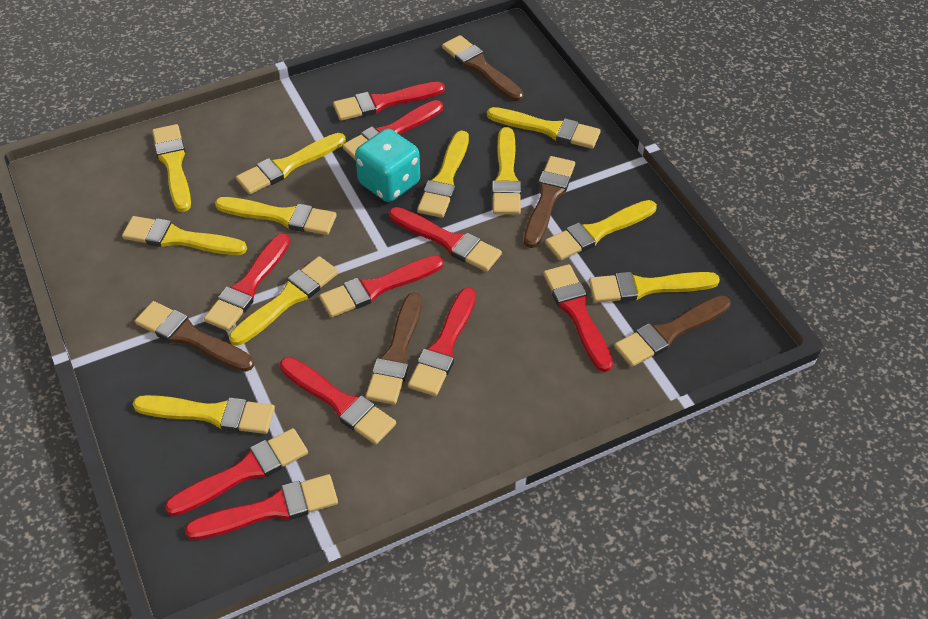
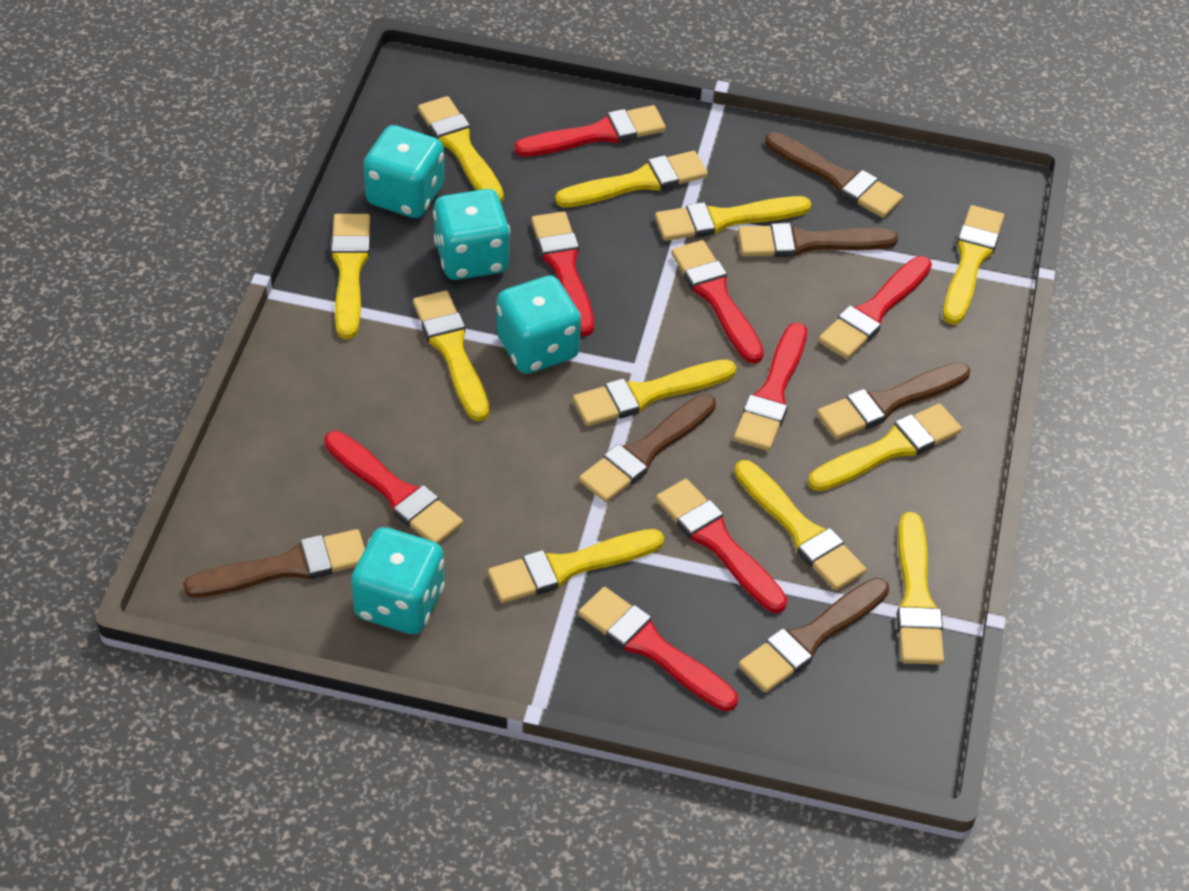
brown brush: 5 -> 6
red brush: 10 -> 8
turquoise dice: 1 -> 4

